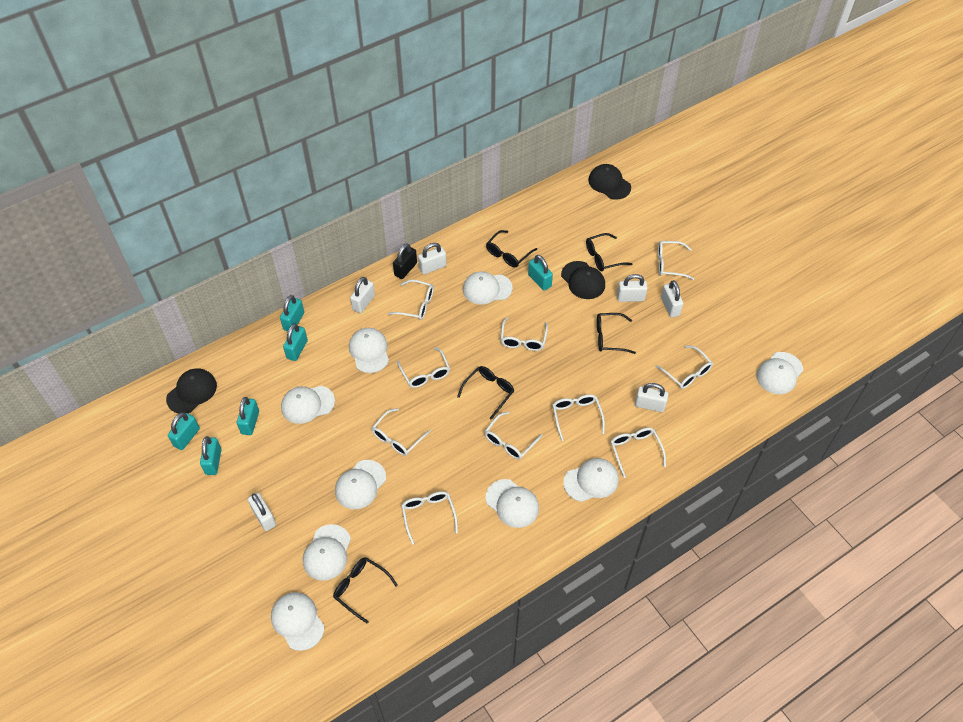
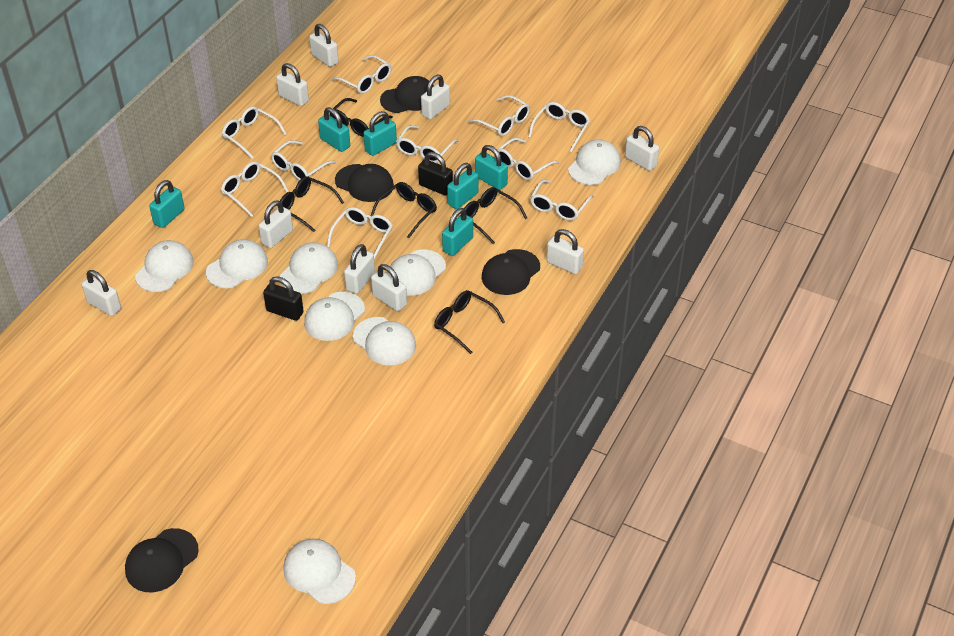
black cap: 3 -> 4
black padlock: 1 -> 2
white cap: 9 -> 8
white padlock: 6 -> 9

